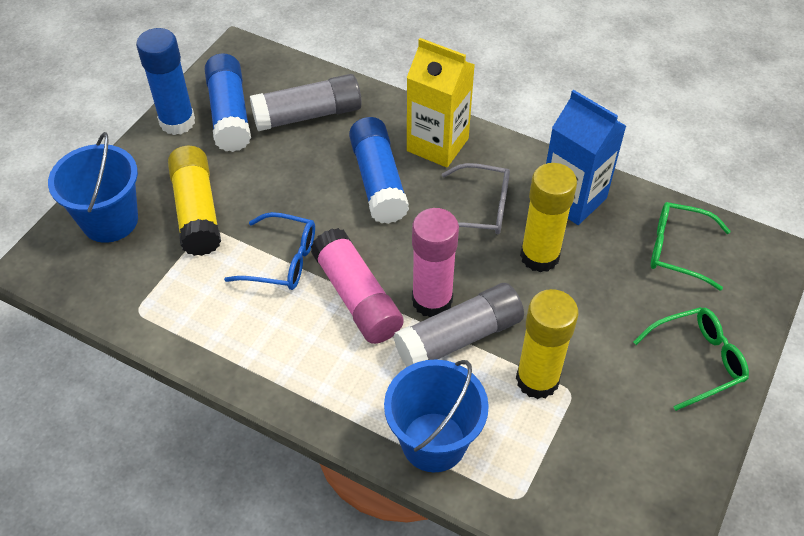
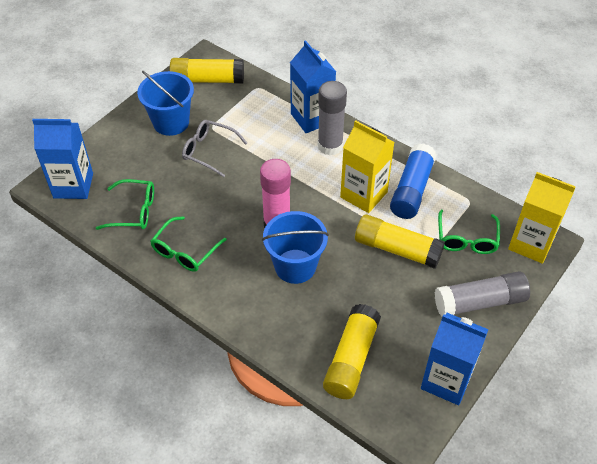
blue carton: 1 -> 3
blue glasses: 1 -> 0
blue glue stick: 3 -> 1
green glasses: 2 -> 3
pink glue stick: 2 -> 1
yellow carton: 1 -> 2

